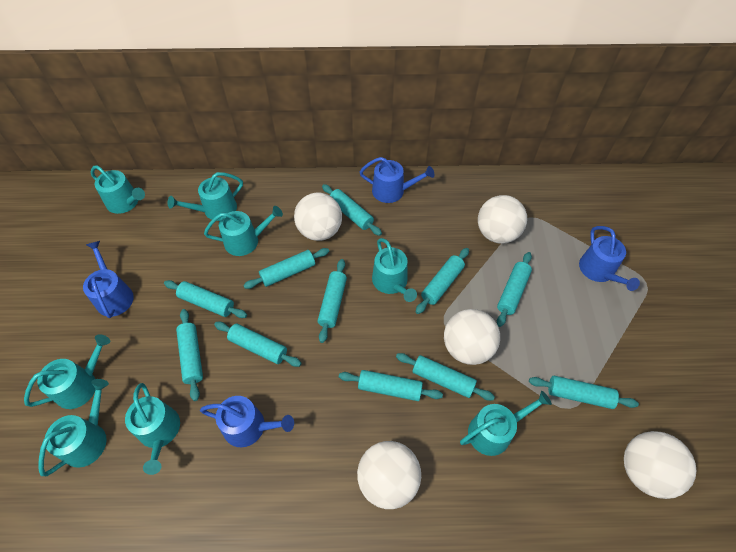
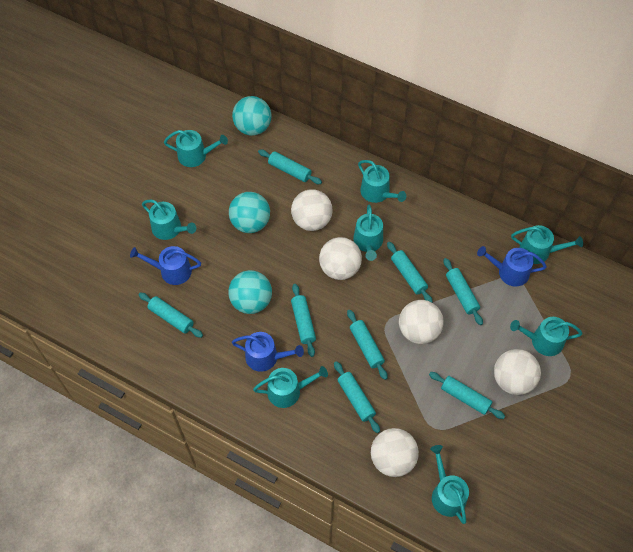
blue watering can: 4 -> 3
turquoise ball: 0 -> 3
turquoise rolling pin: 11 -> 8

